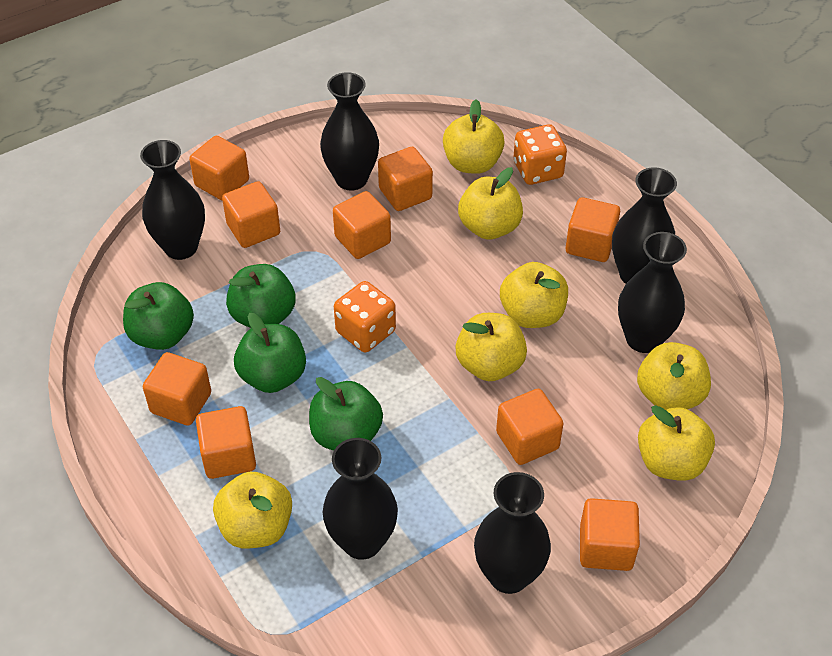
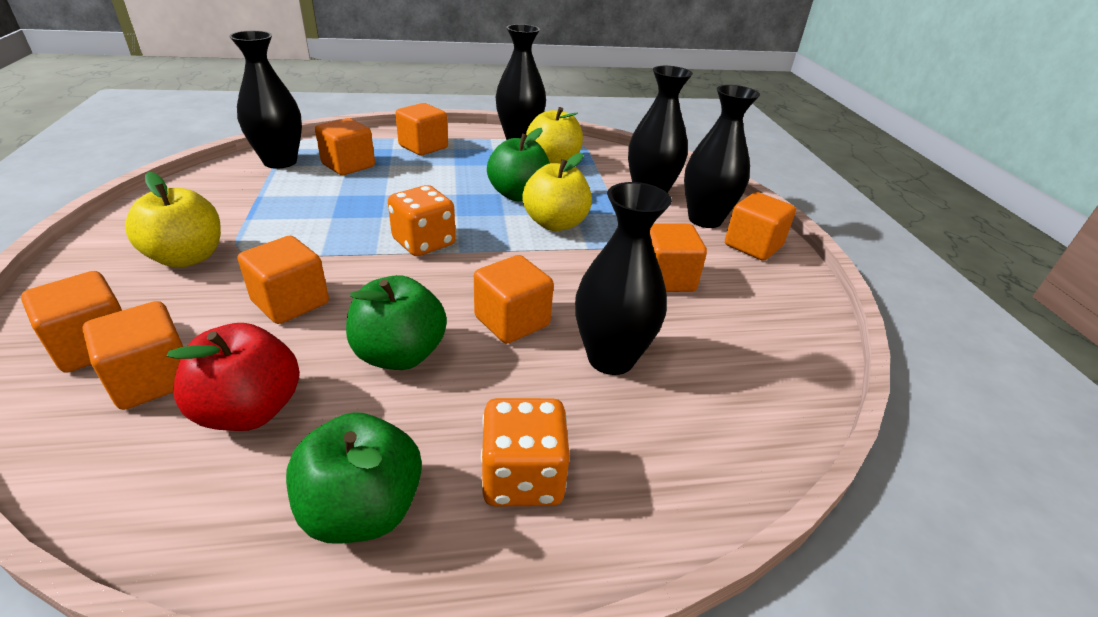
black vase: 6 -> 5
green apple: 4 -> 3
orange cube: 9 -> 8
red apple: 0 -> 1
yellow apple: 7 -> 3

